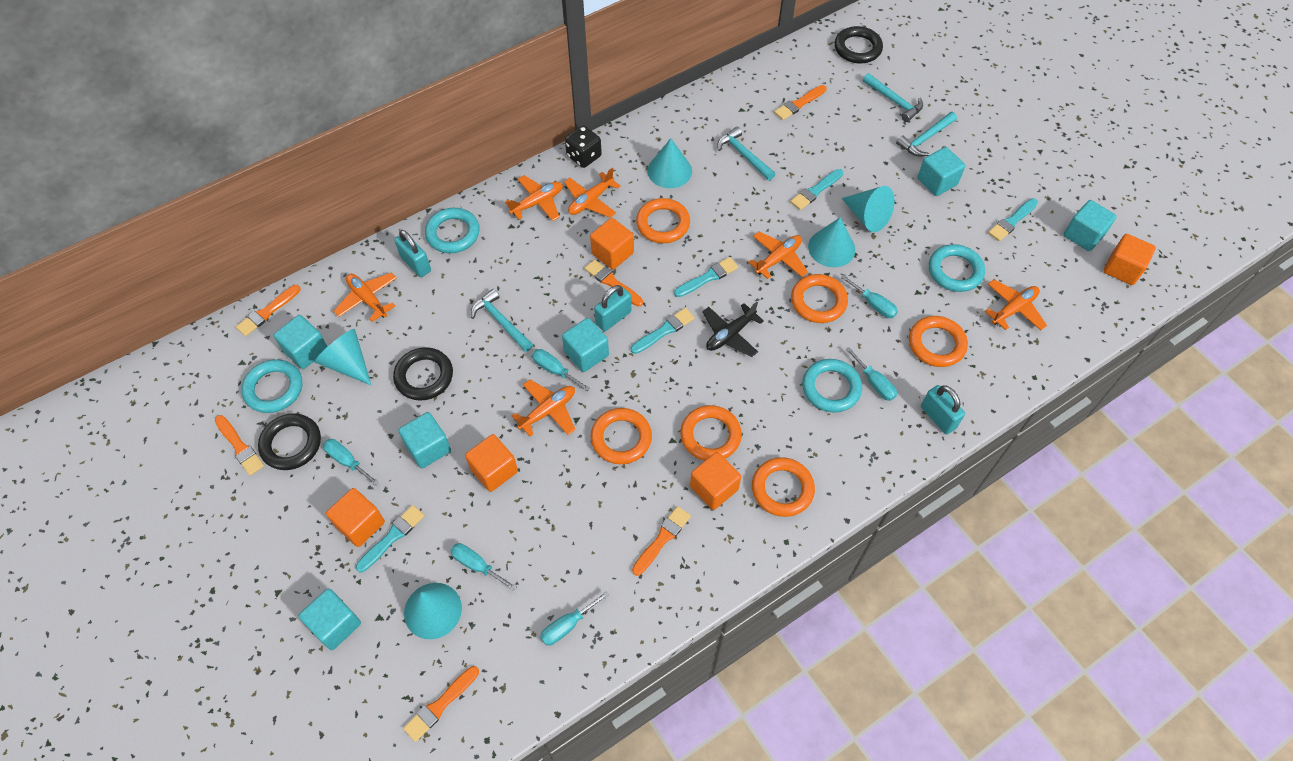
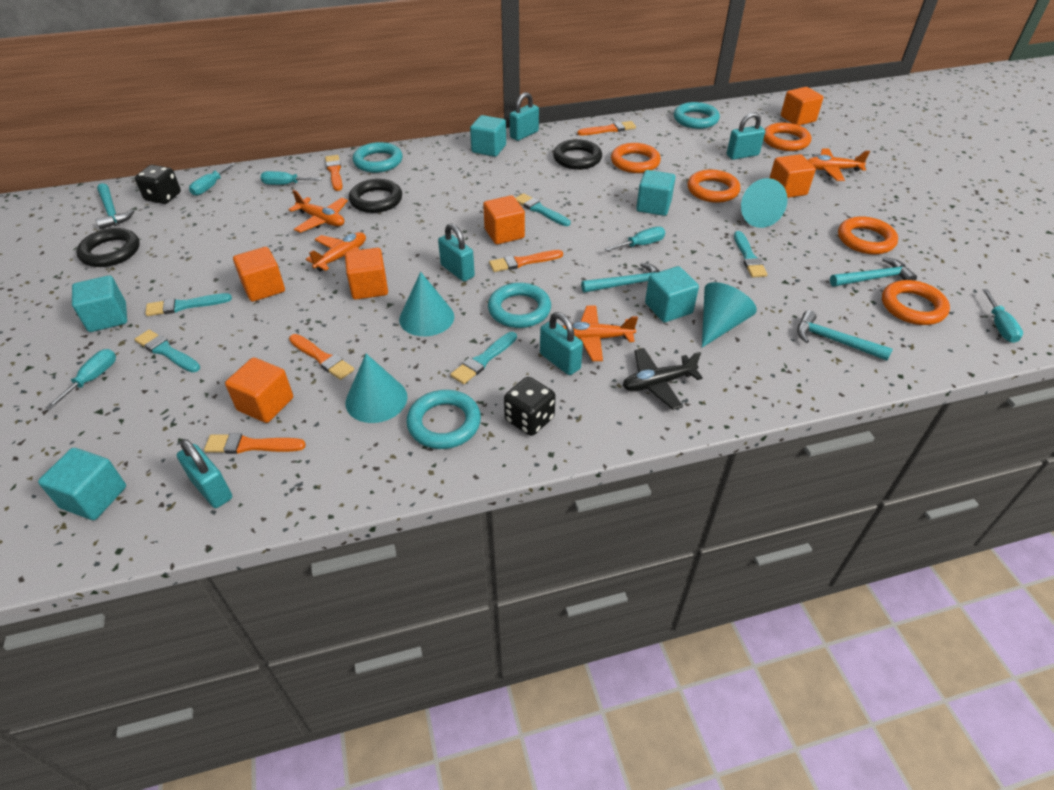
black dice: 1 -> 2
orange brush: 6 -> 5
orange cube: 5 -> 6
orange plane: 6 -> 4
orange ring: 6 -> 5
turquoise cone: 5 -> 4
turquoise cube: 6 -> 5
turquoise padlock: 3 -> 5
turquoise screwdriver: 6 -> 5

